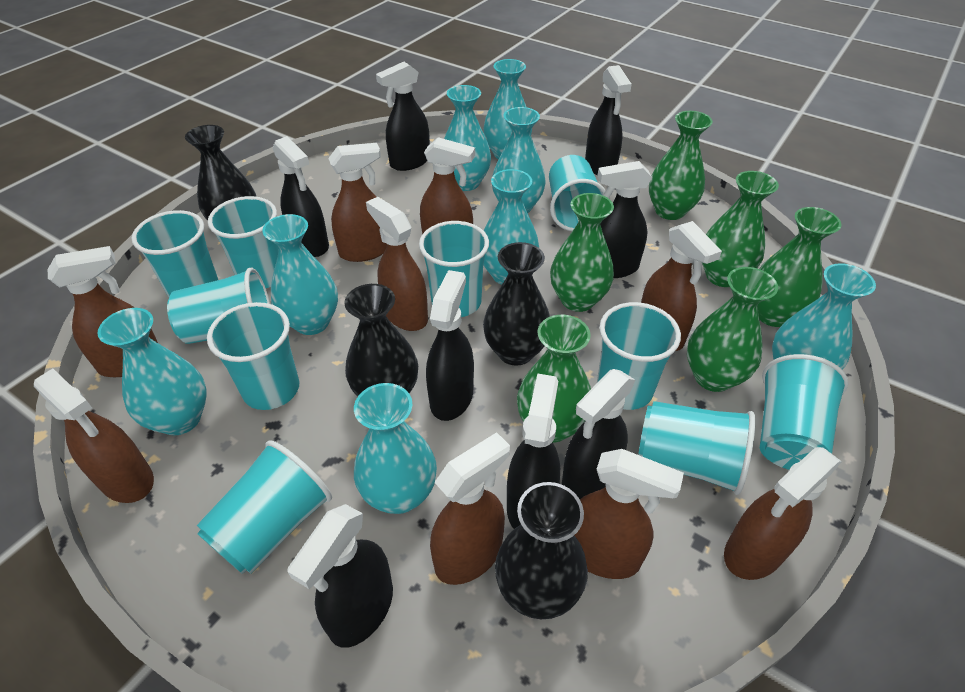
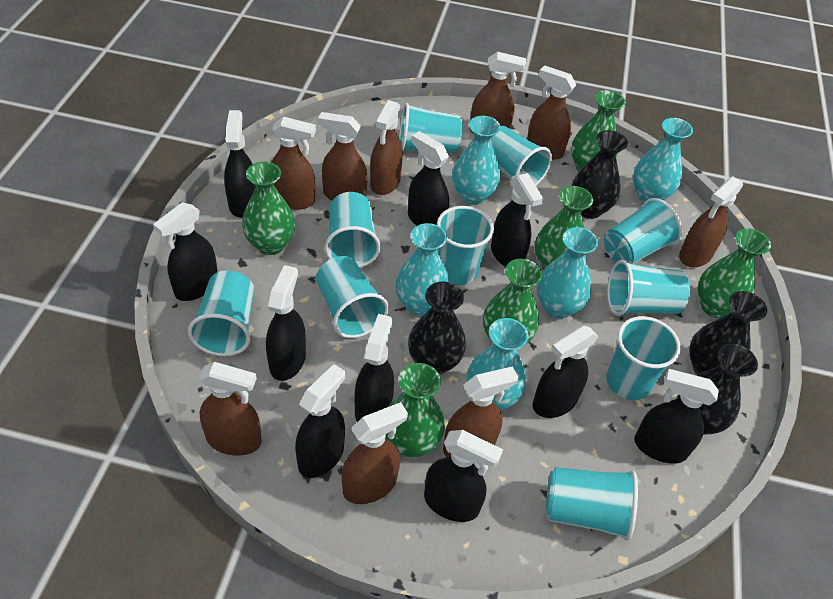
black spray bottle: 8 -> 10
turquoise vase: 8 -> 5

